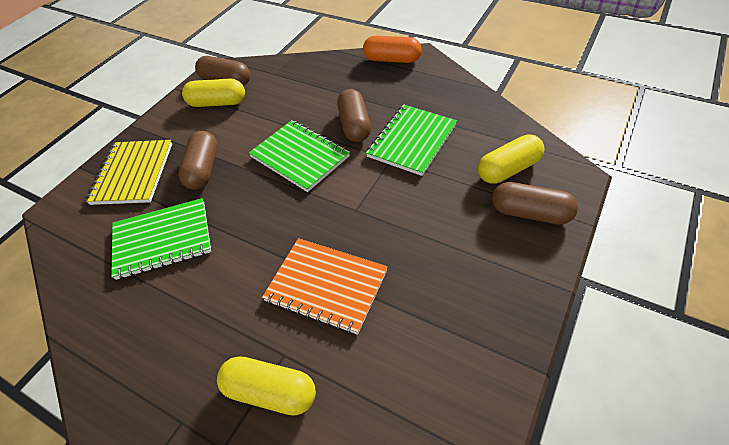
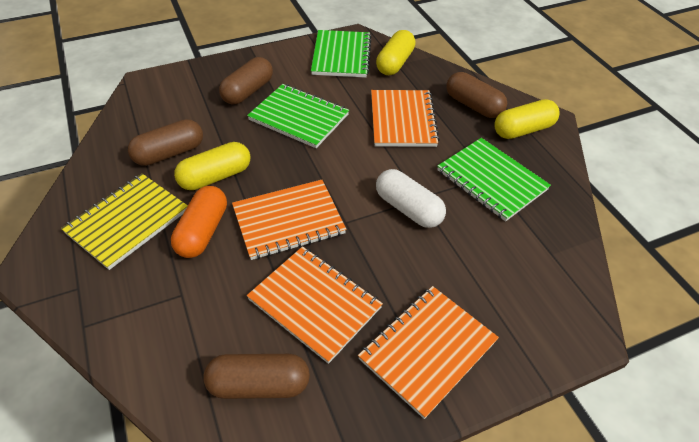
orange notebook: 1 -> 4
white capsule: 0 -> 1

